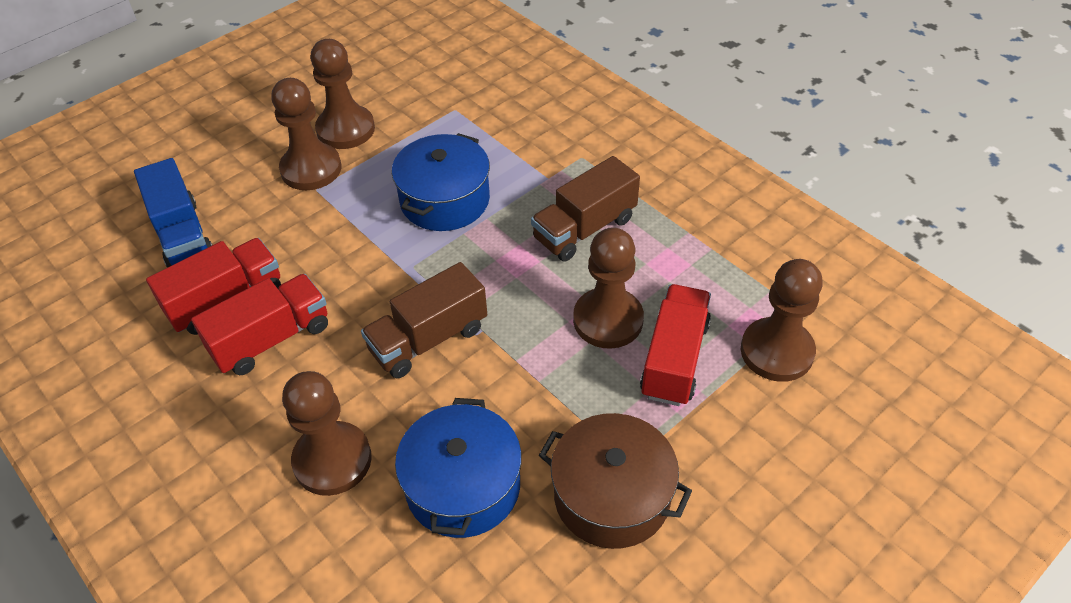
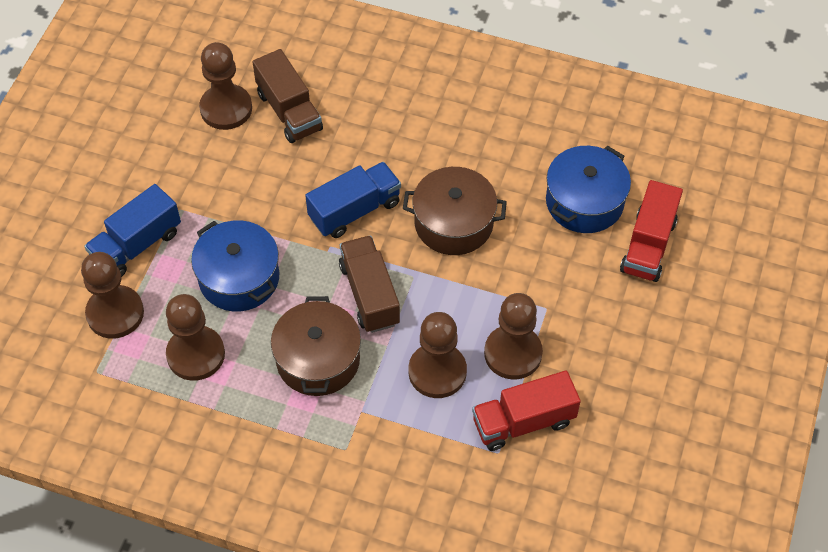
blue truck: 1 -> 2
brown pot: 1 -> 2
red truck: 3 -> 2

